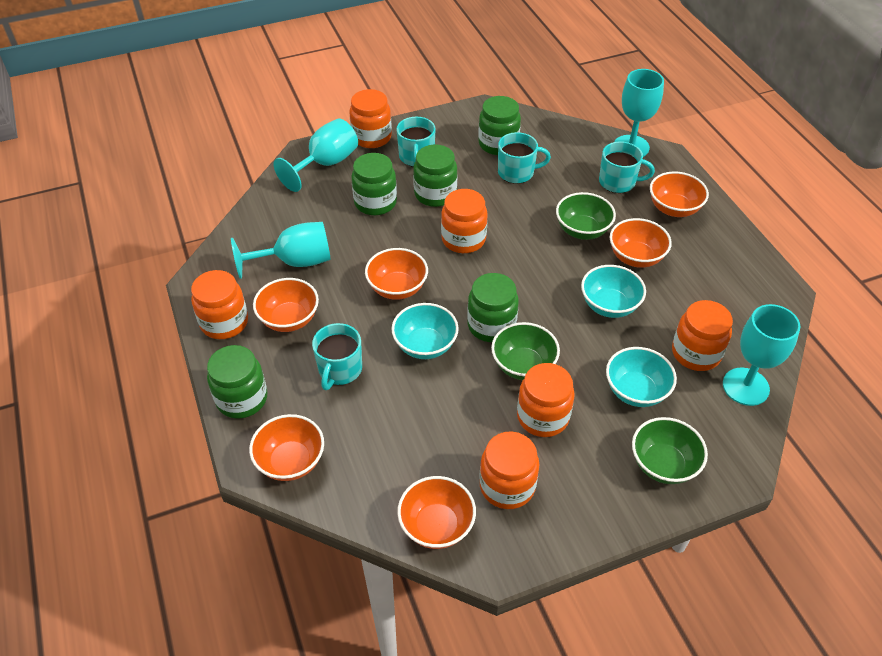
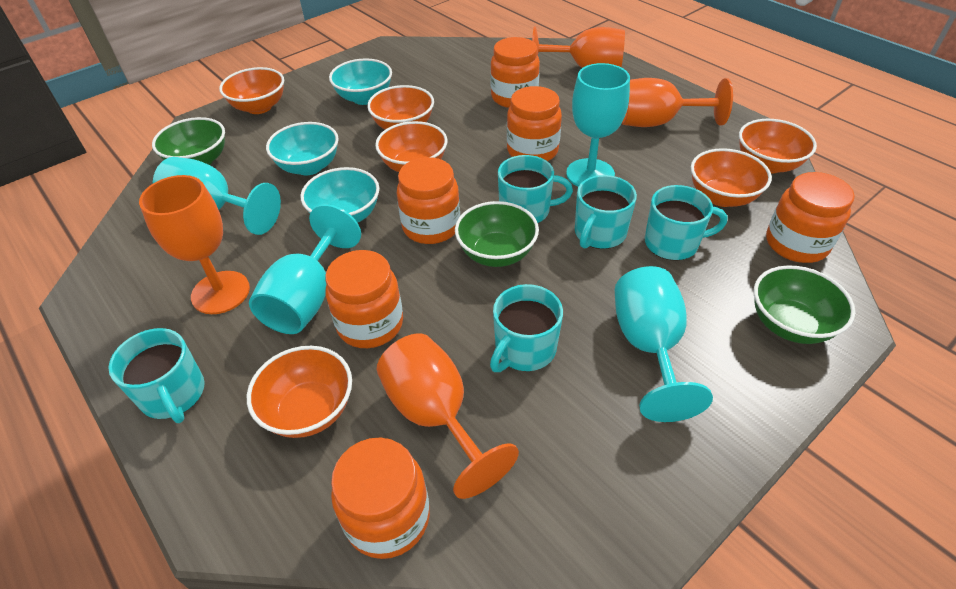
green jar: 5 -> 0
orange goblet: 0 -> 4
turquoise mug: 4 -> 5

